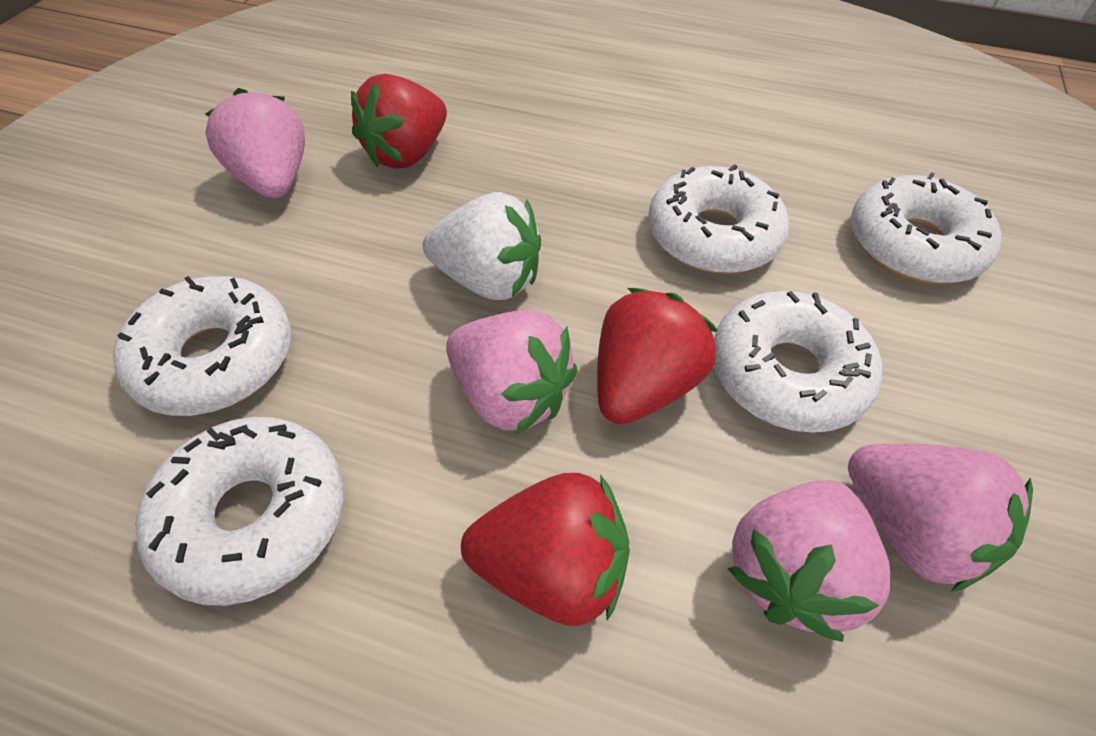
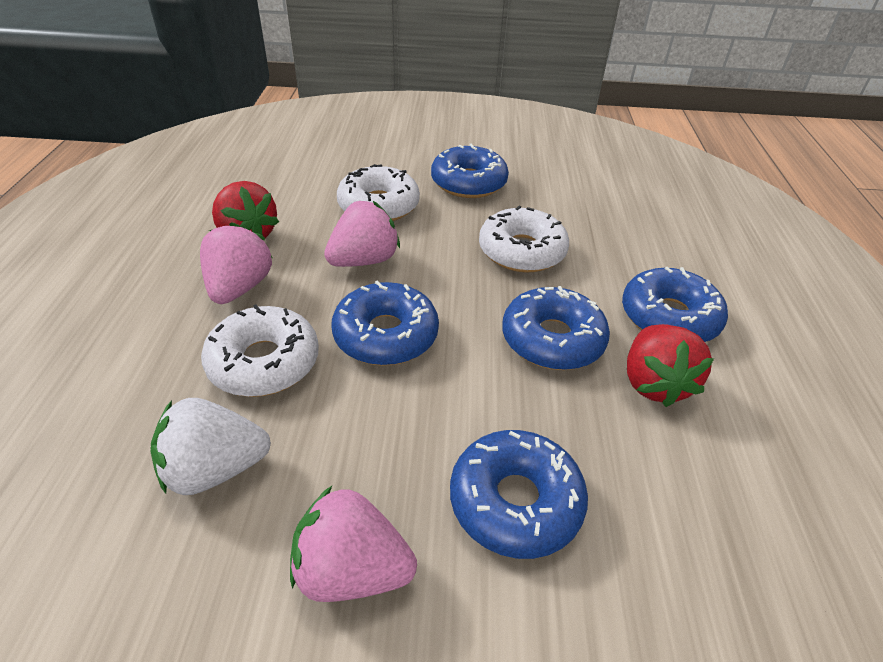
blue donut: 0 -> 5
pink strawberry: 4 -> 3
red strawberry: 3 -> 2
white donut: 5 -> 3

